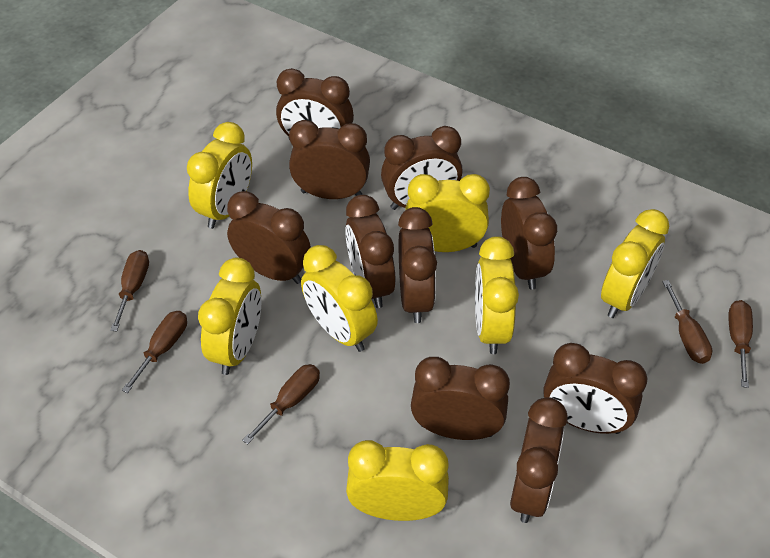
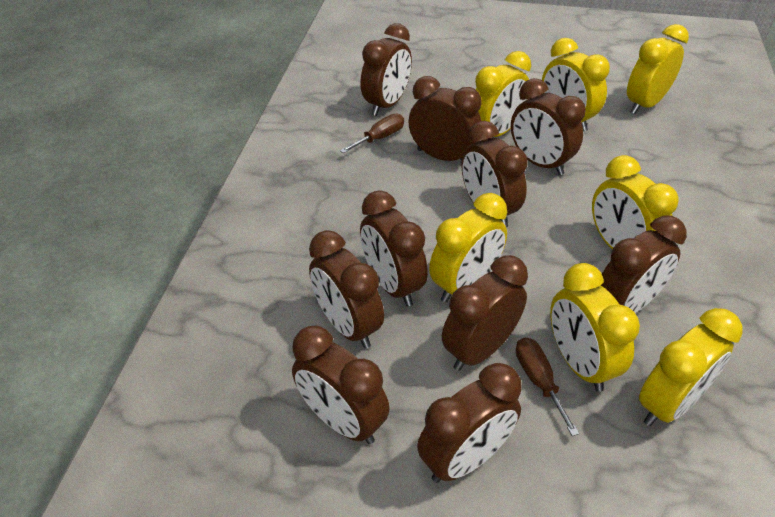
brown screwdriver: 5 -> 2

